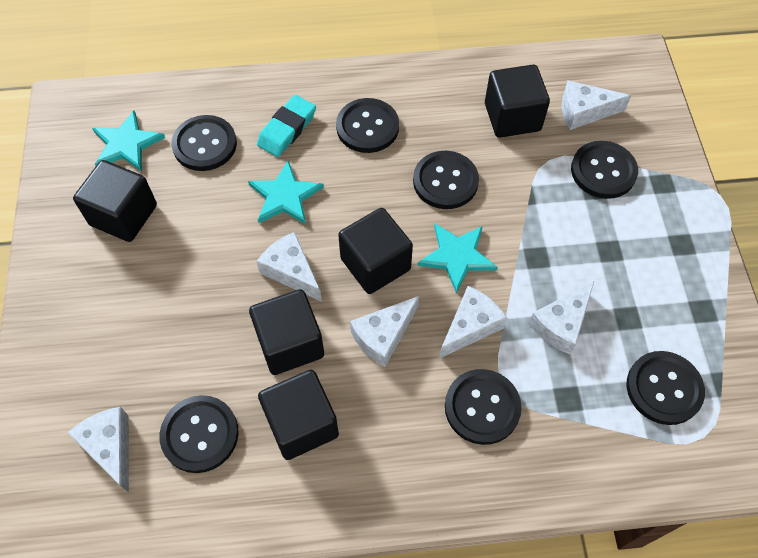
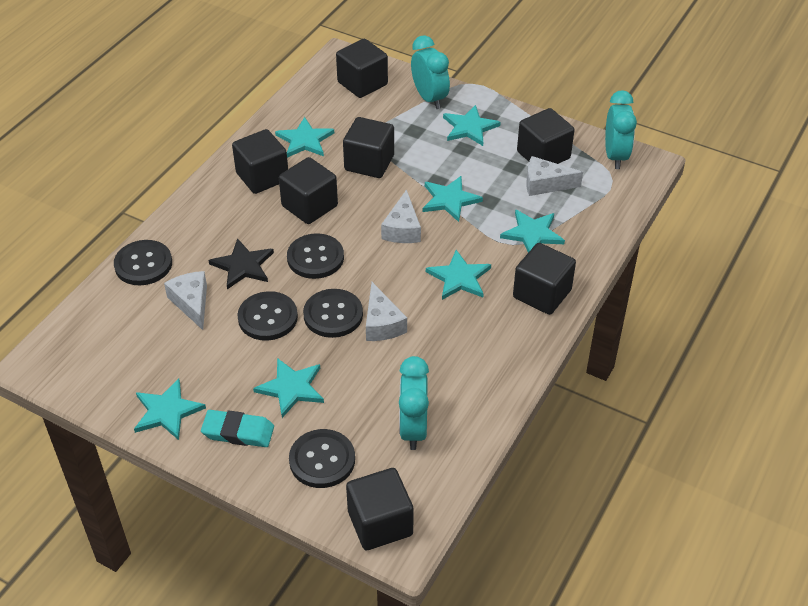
black button: 7 -> 5
black cube: 5 -> 7
black star: 0 -> 1
turquoise clock: 0 -> 3
turquoise star: 3 -> 7
white cheese: 6 -> 4

